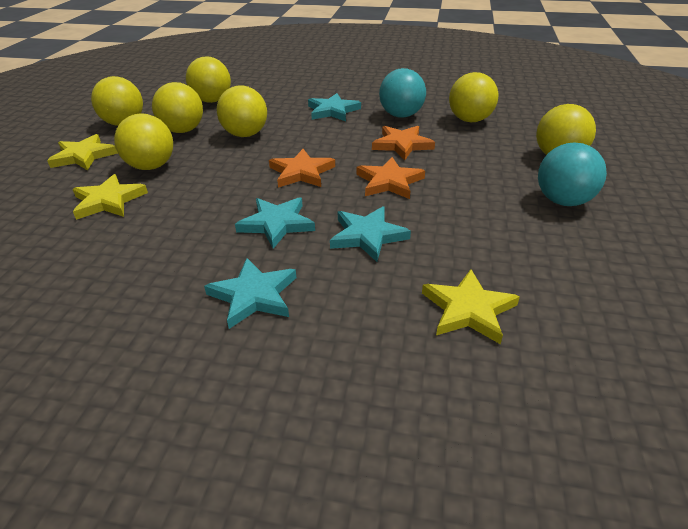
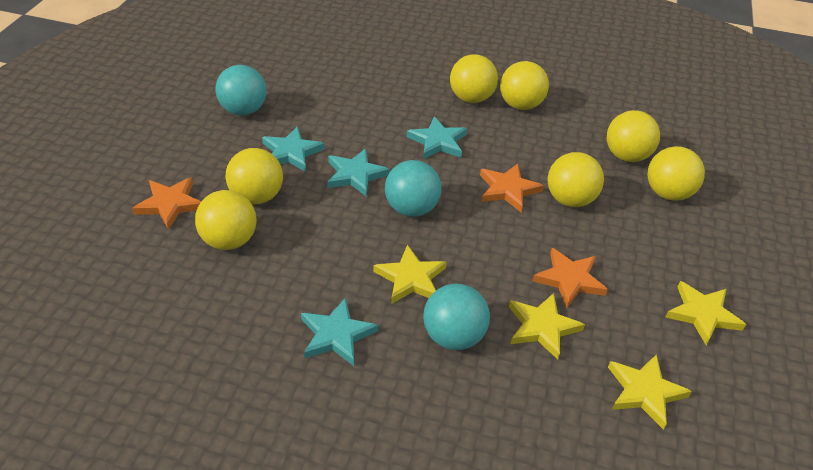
turquoise ball: 2 -> 3
yellow star: 3 -> 4

